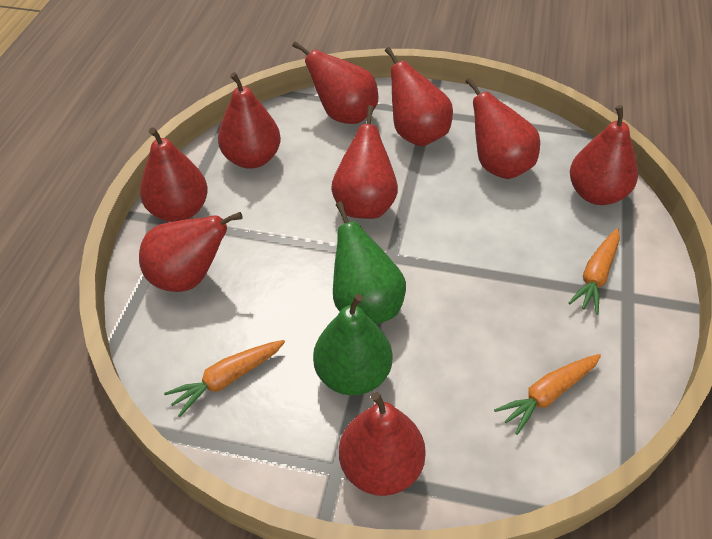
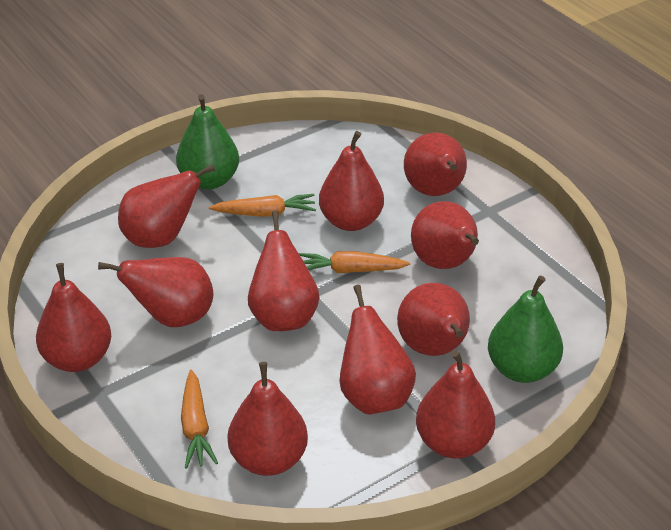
red pear: 9 -> 11

